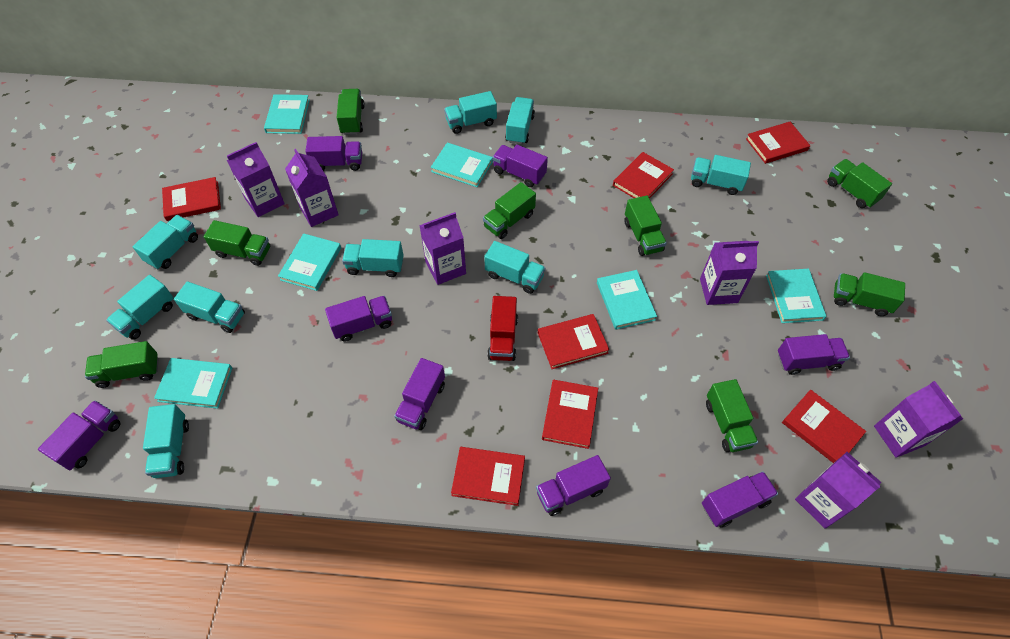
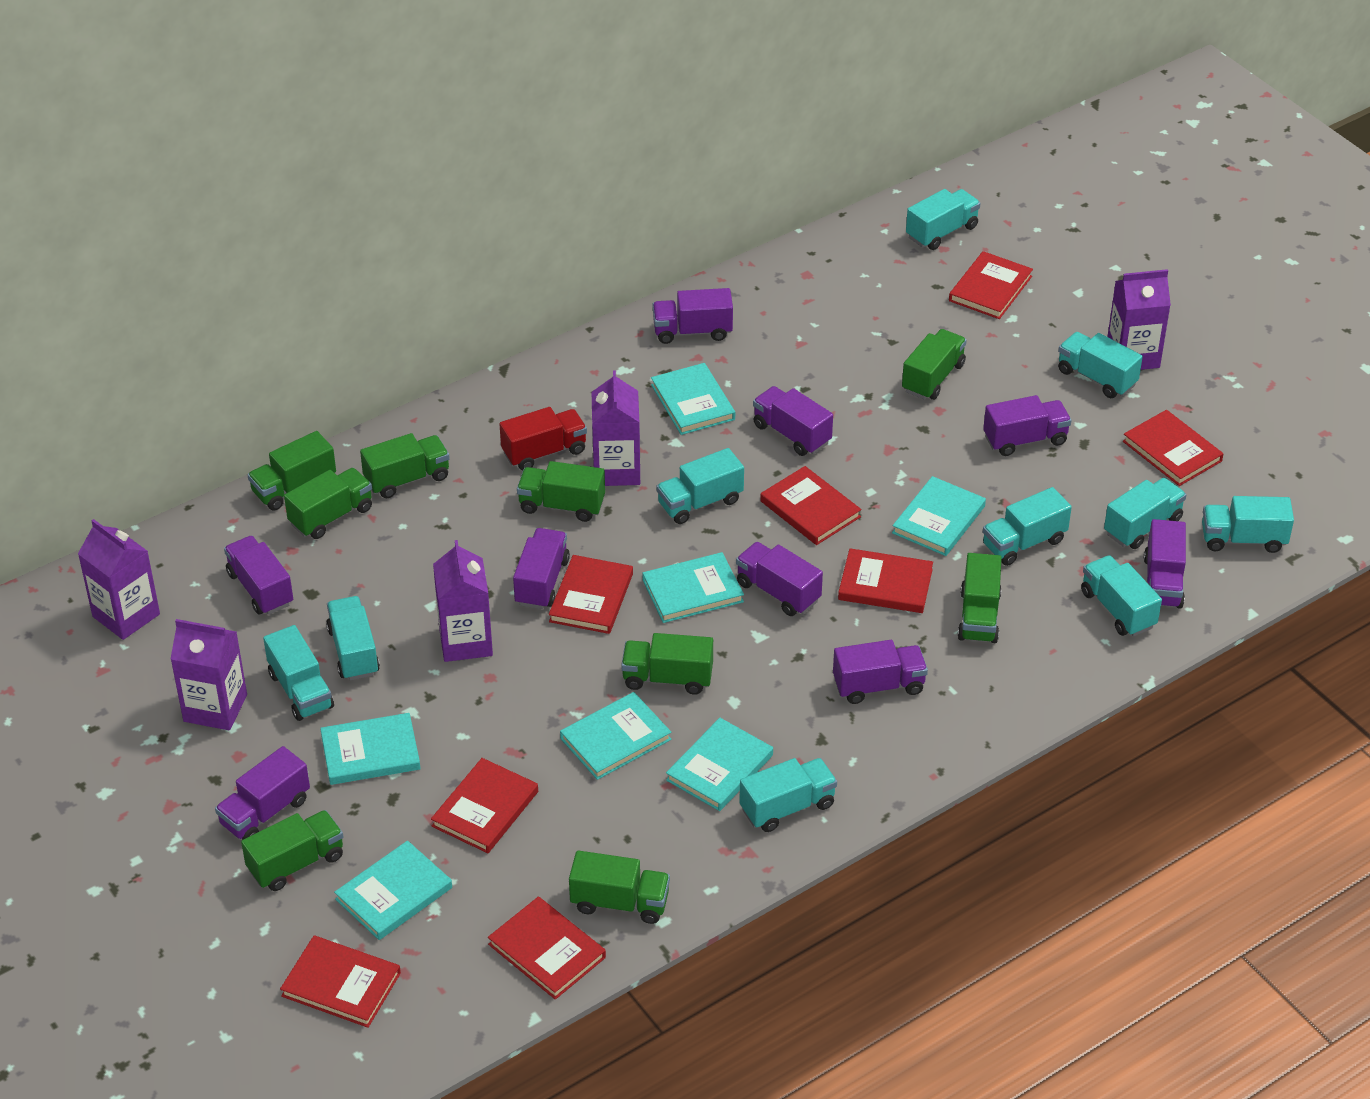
green truck: 8 -> 9
purple carton: 6 -> 5
purple truck: 8 -> 9
red book: 7 -> 8
turquoise book: 6 -> 7
turquoise truck: 9 -> 10

